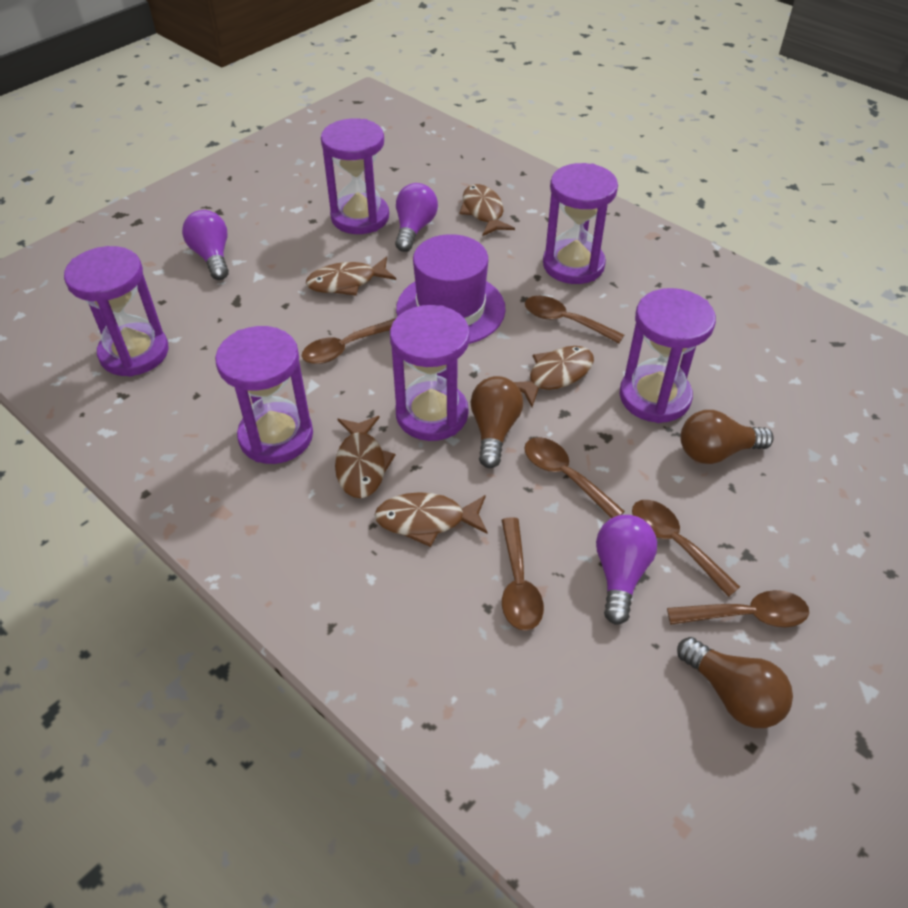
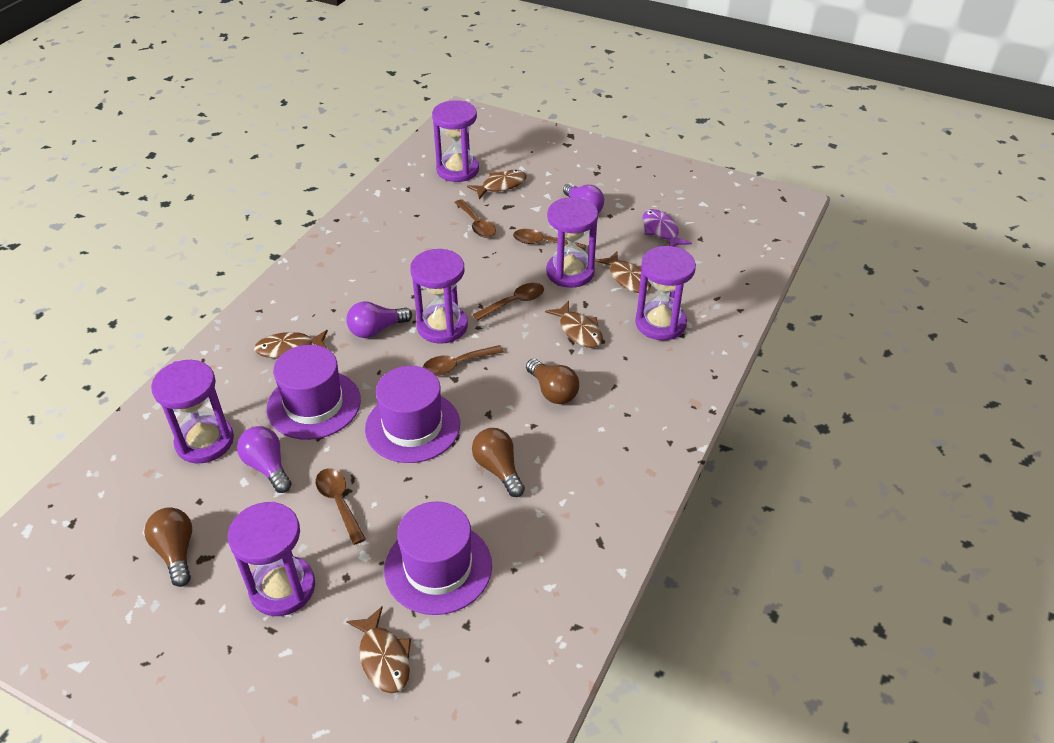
brown spoon: 6 -> 5
purple fish: 0 -> 1
purple hat: 1 -> 3

